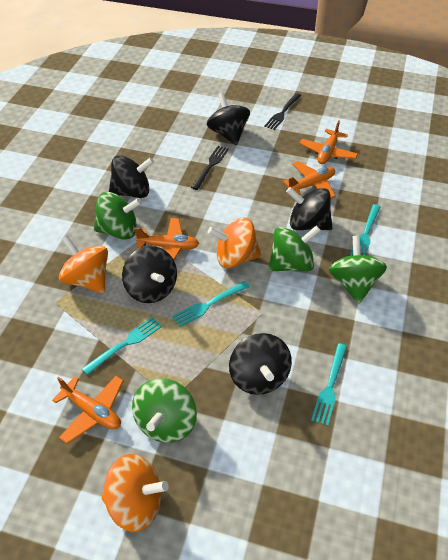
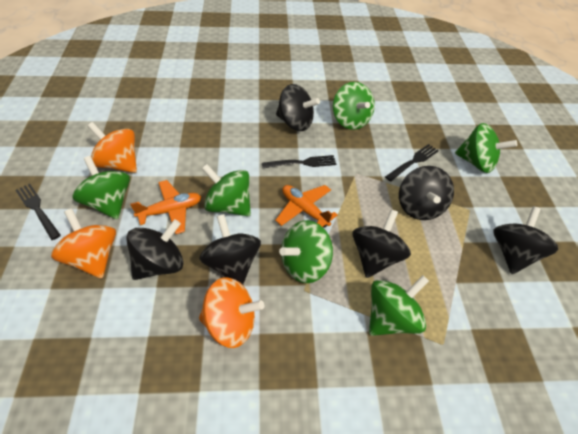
black fork: 2 -> 3
black spinning top: 5 -> 6
green spinning top: 4 -> 6
orange plane: 4 -> 2
turquoise fork: 4 -> 0

